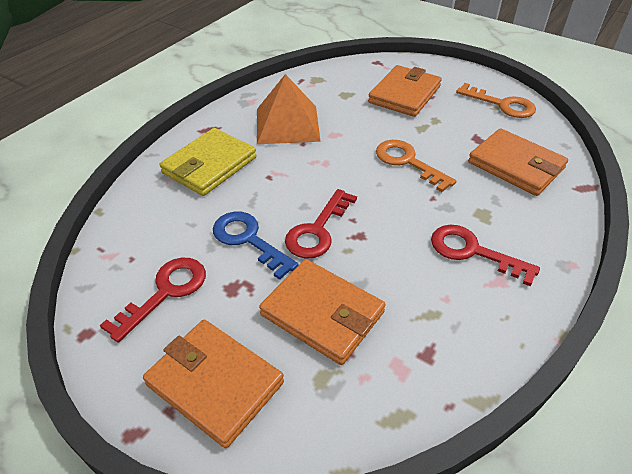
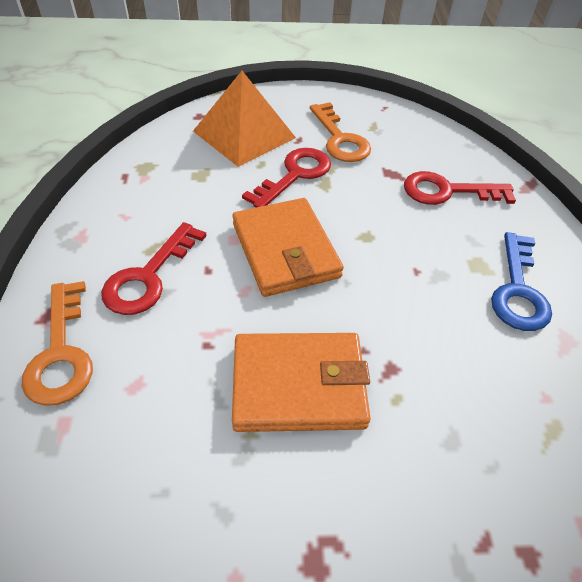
orange wallet: 4 -> 2
yellow wallet: 1 -> 0

